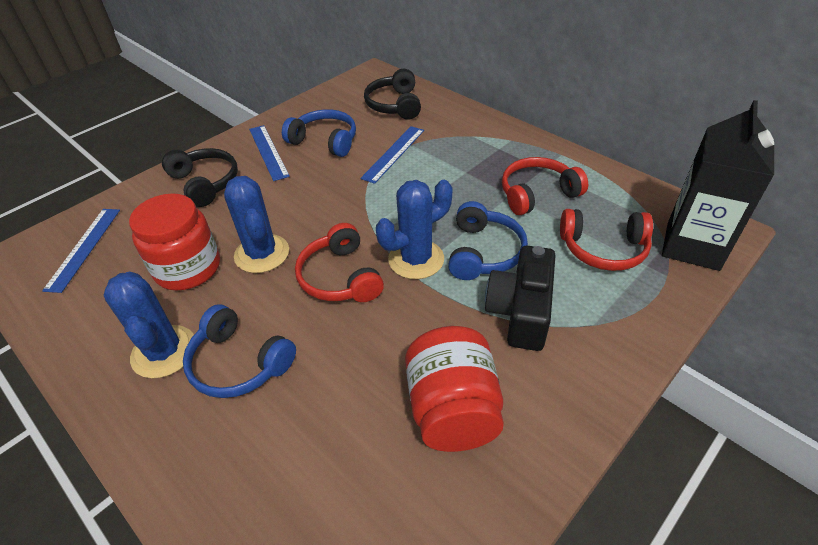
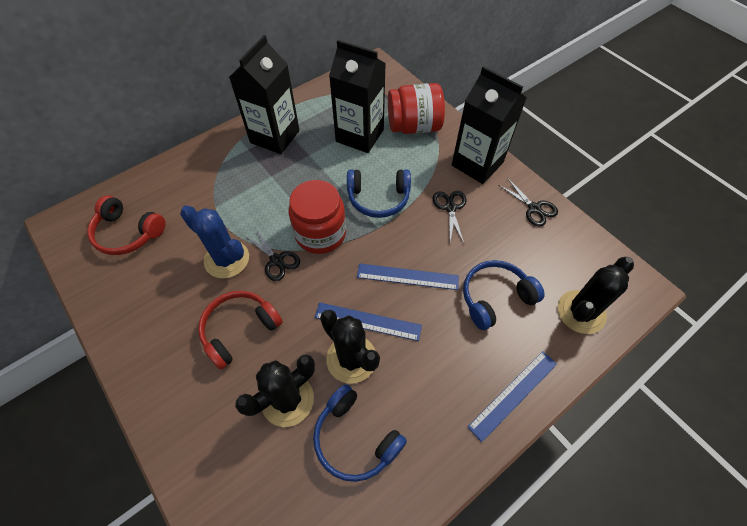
black cactus: 0 -> 3
black camera: 1 -> 0
black carton: 1 -> 3
black headphones: 2 -> 0
black scissors: 0 -> 3
blue cactus: 3 -> 1
red headphones: 3 -> 2

